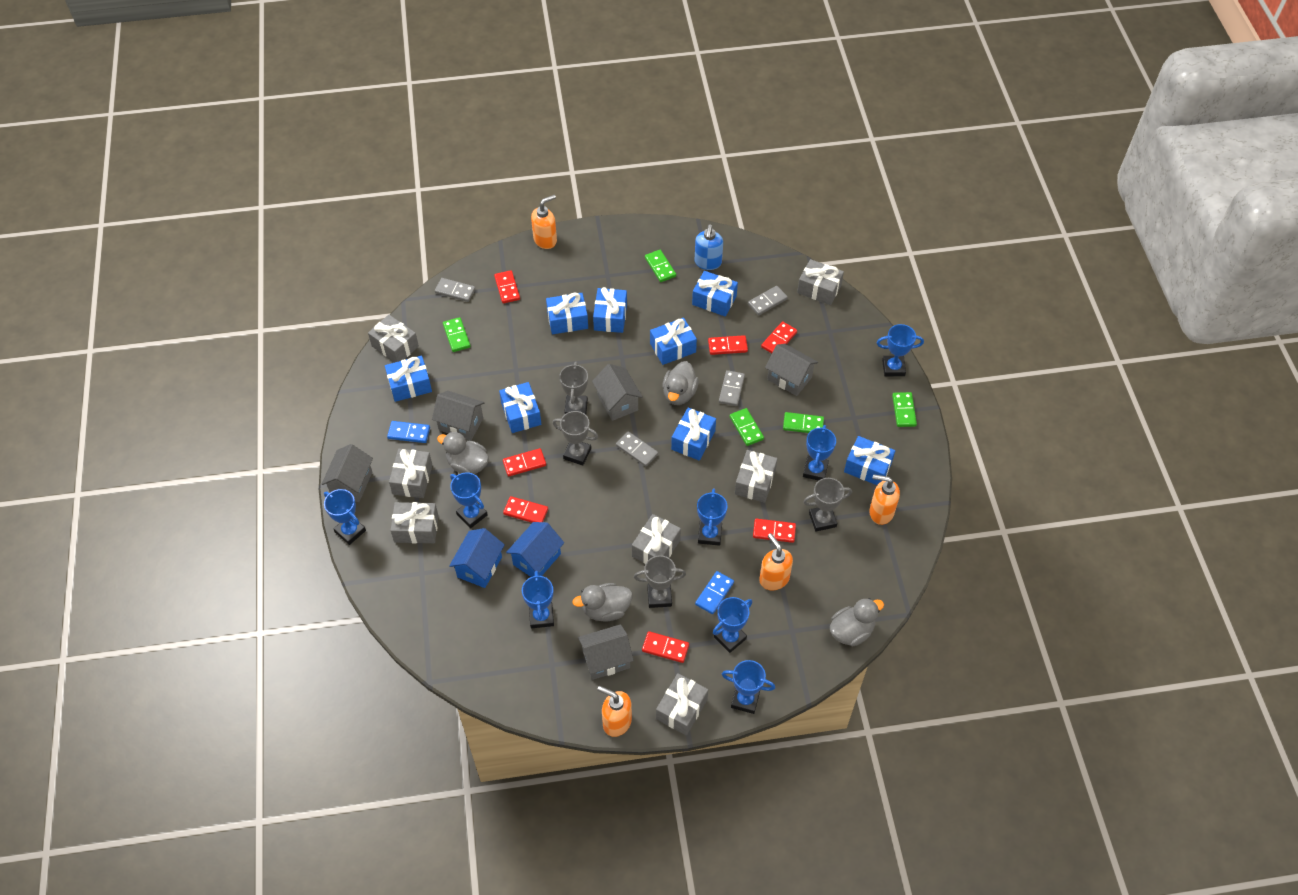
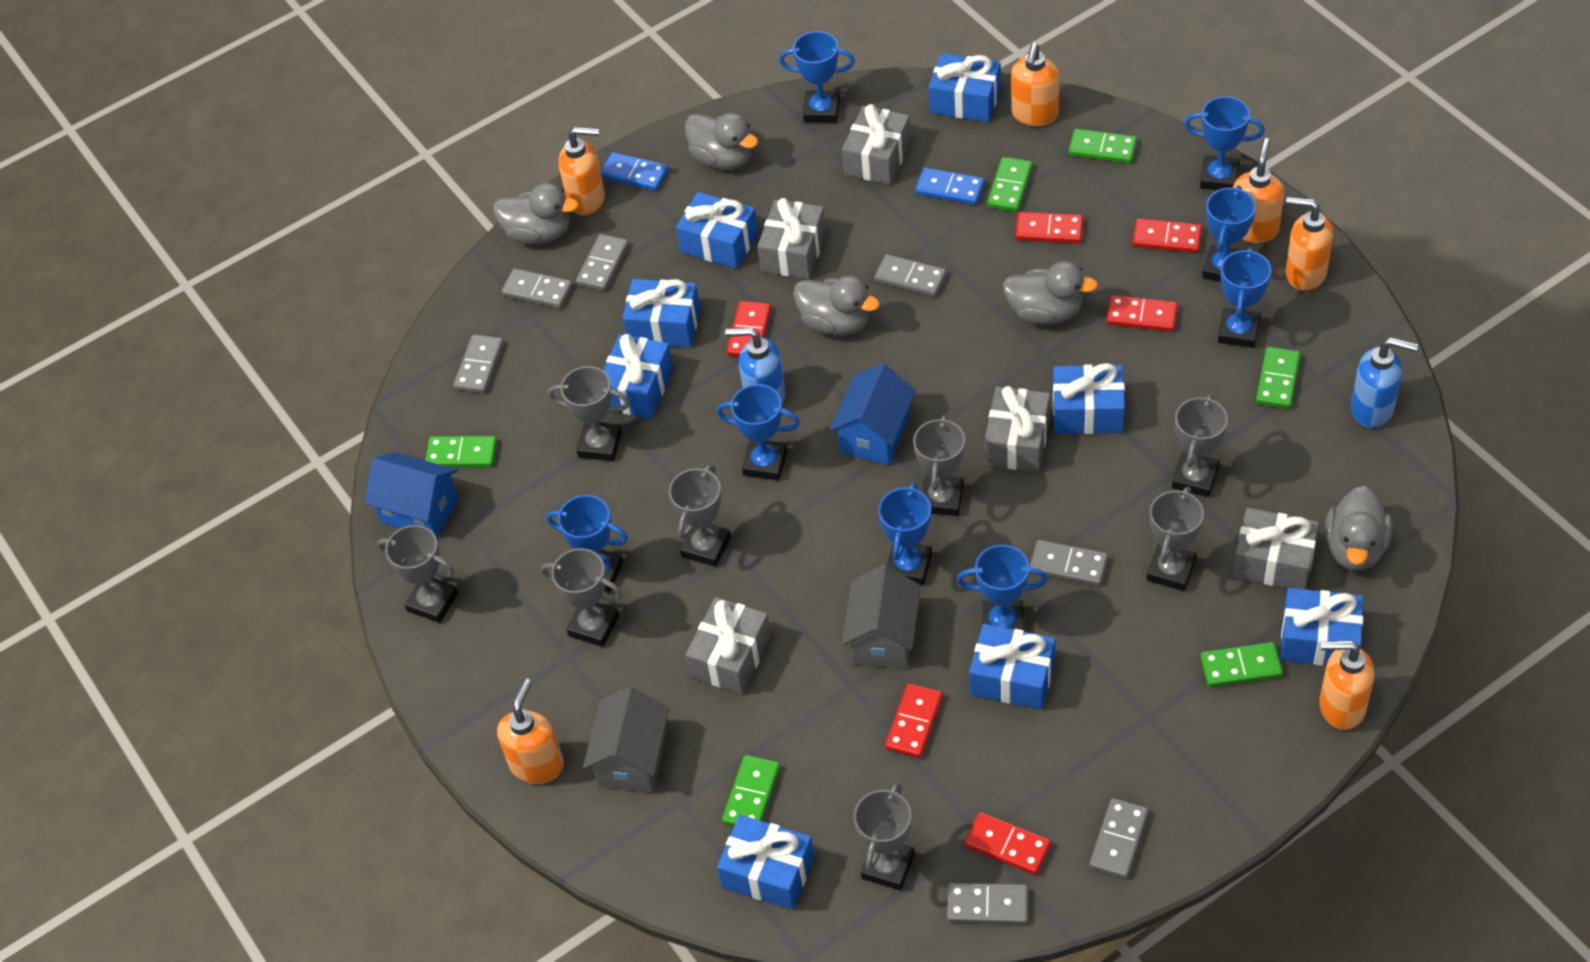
blue soap dispenser: 1 -> 2
green domino: 5 -> 6
grey domino: 4 -> 7
grey duck: 4 -> 5
grey gift: 7 -> 5
grey house: 5 -> 2
grey trophy: 4 -> 8
orange soap dispenser: 4 -> 6
red domino: 7 -> 6

